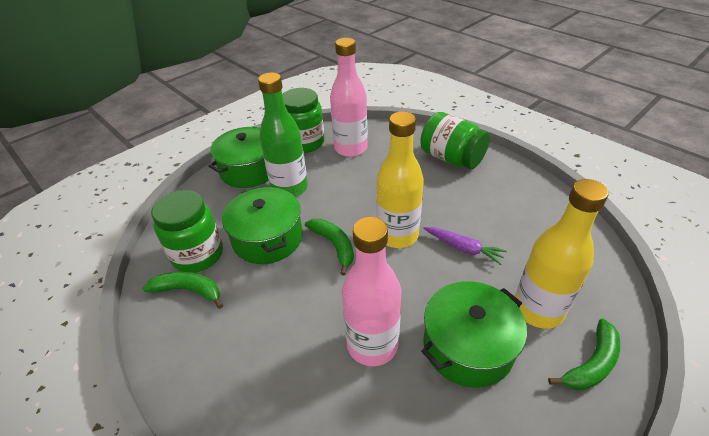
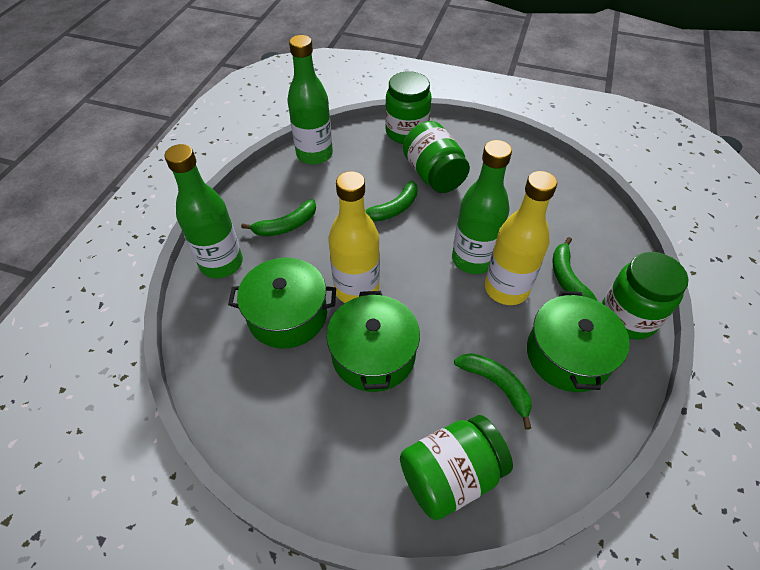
green banana: 3 -> 4
green bottle: 1 -> 3
green jar: 3 -> 4
pink bottle: 2 -> 0
purple carrot: 1 -> 0

